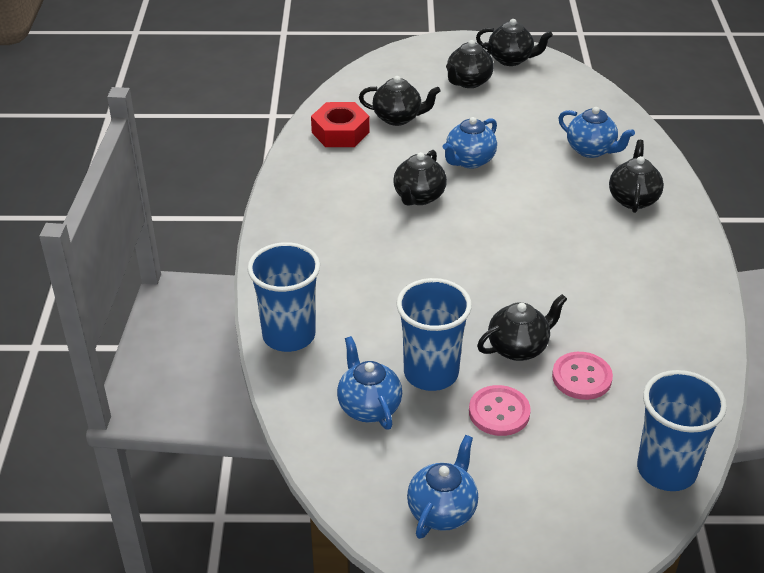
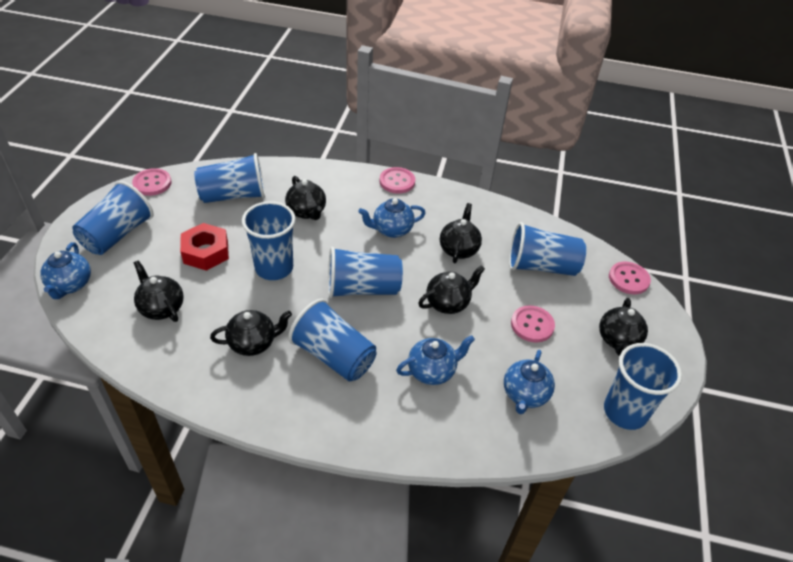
blue cup: 3 -> 7
pink button: 2 -> 4

